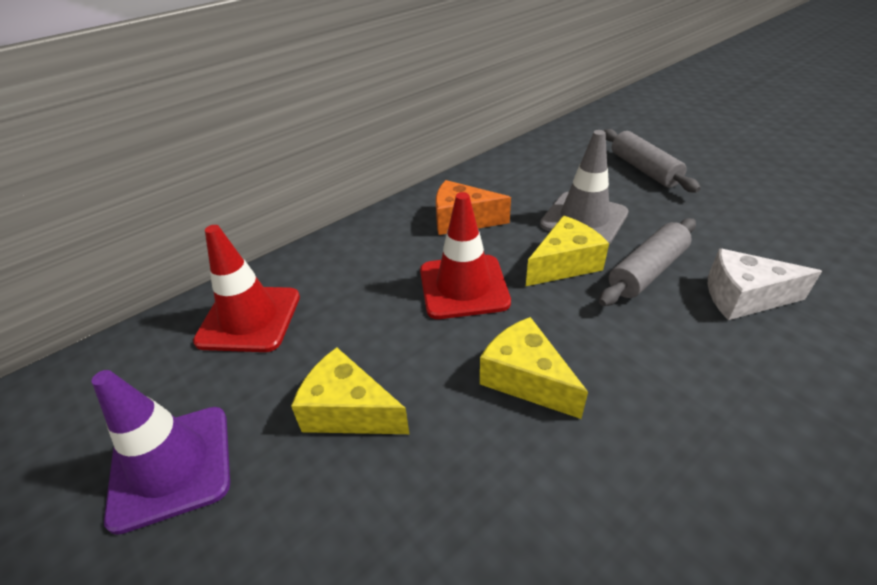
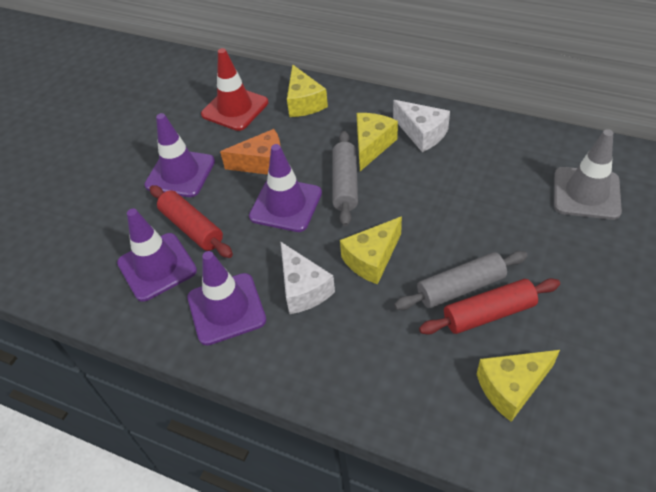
purple traffic cone: 1 -> 4
red rolling pin: 0 -> 2
red traffic cone: 2 -> 1
white cheese: 1 -> 2
yellow cheese: 3 -> 4

